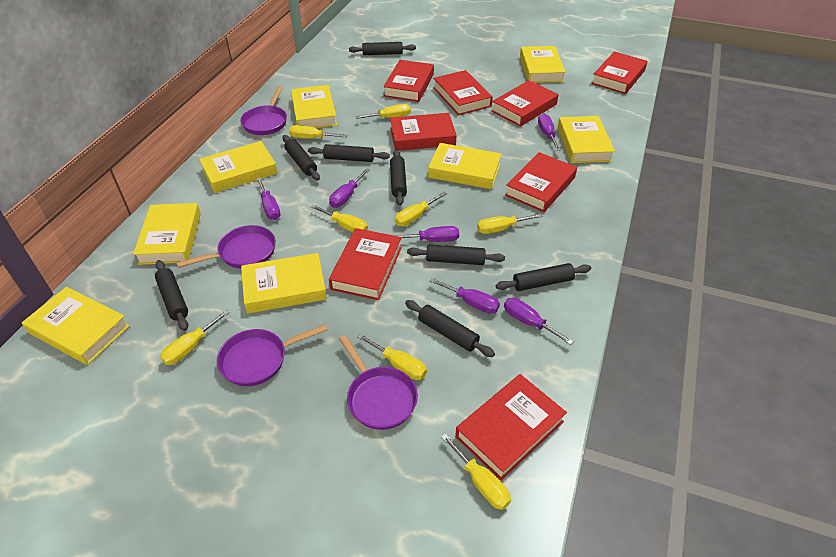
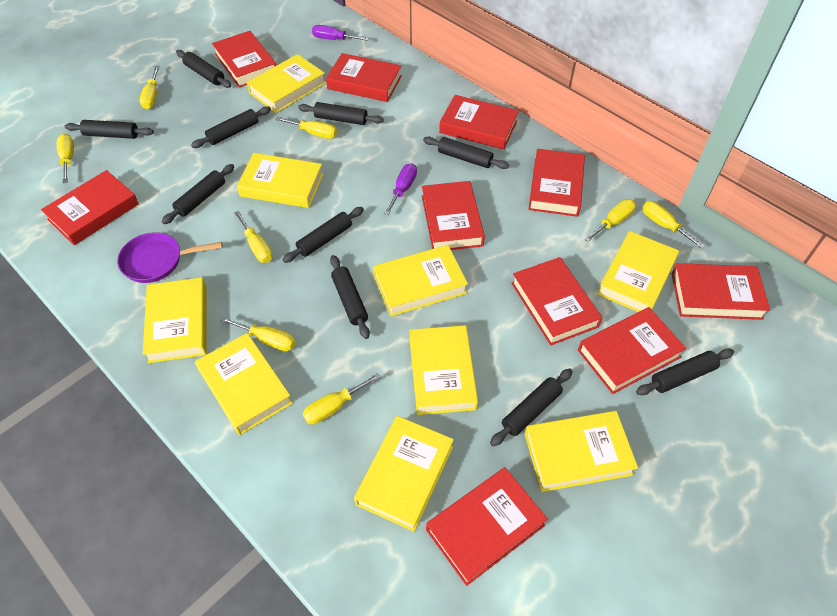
black rolling pin: 8 -> 10
purple pan: 4 -> 1
purple screwdriver: 6 -> 2
red book: 8 -> 10
yellow book: 8 -> 9

